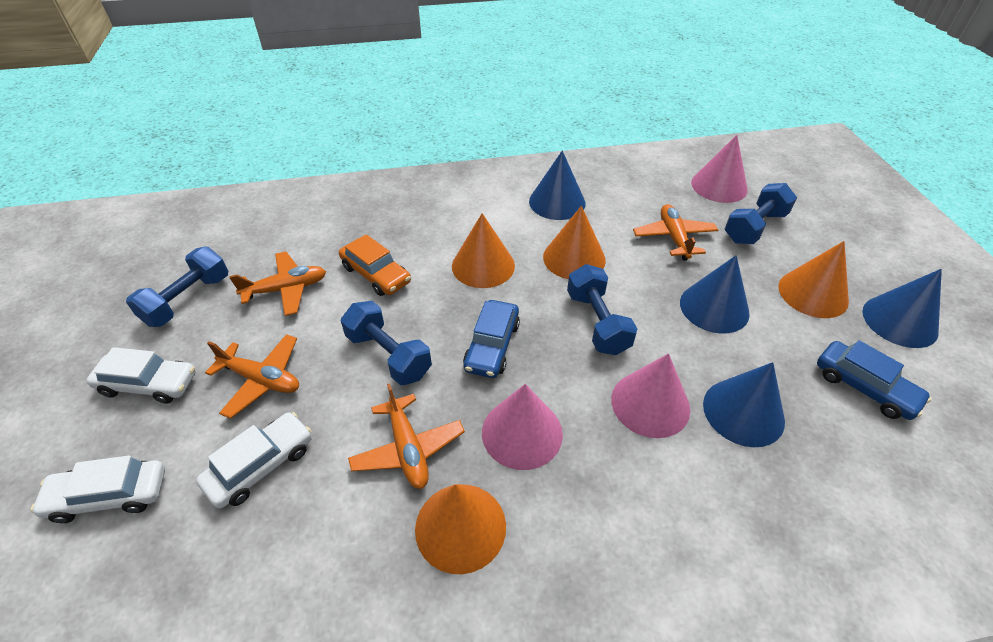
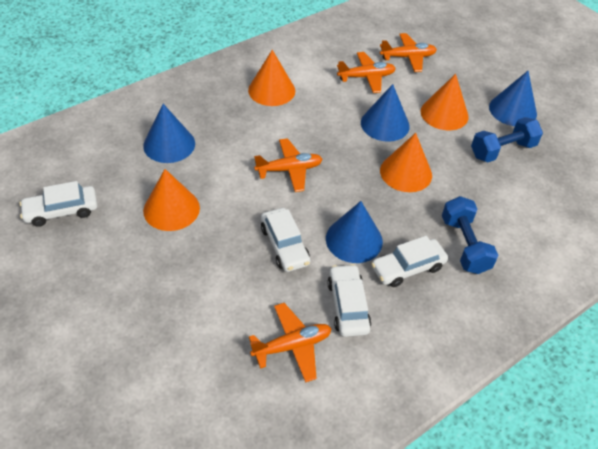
blue car: 2 -> 0
blue dumbbell: 4 -> 2
orange car: 1 -> 0
pink cone: 3 -> 0
white car: 3 -> 4

